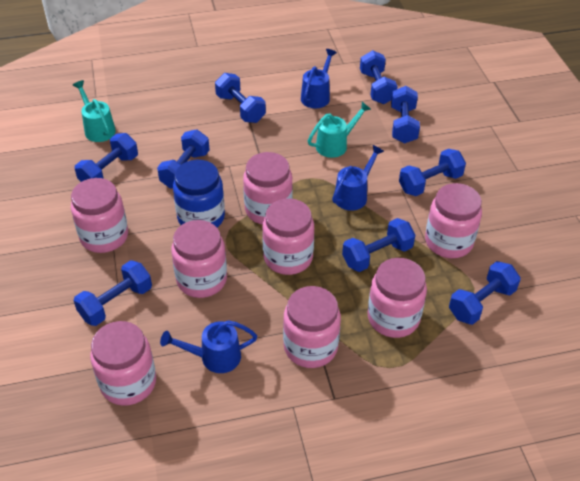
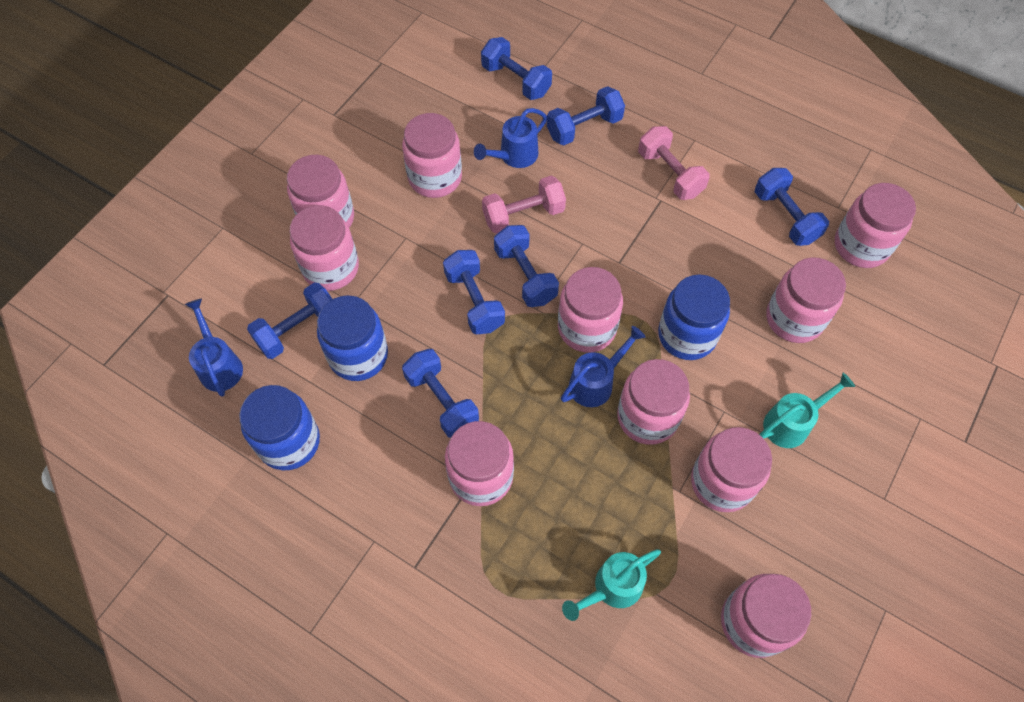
blue dumbbell: 9 -> 7
blue jar: 1 -> 3
pink dumbbell: 0 -> 2
pink jar: 8 -> 10

